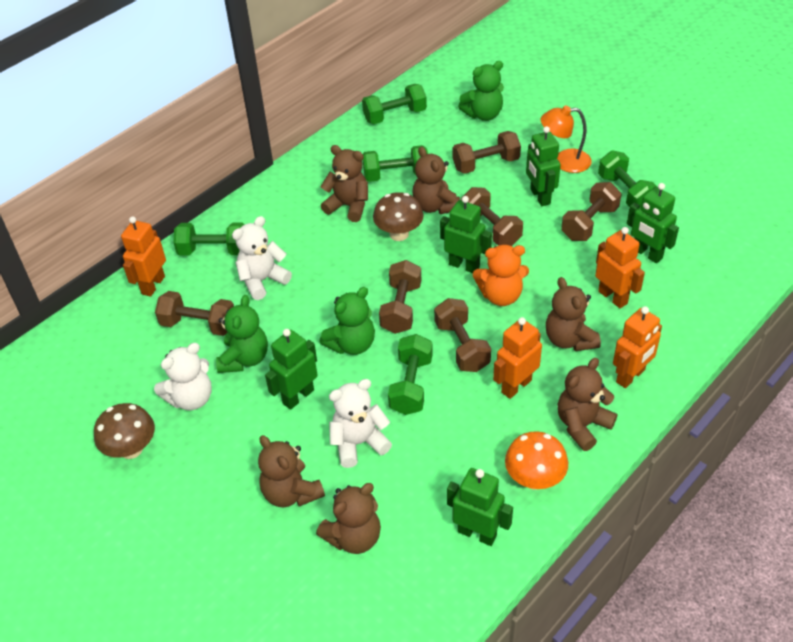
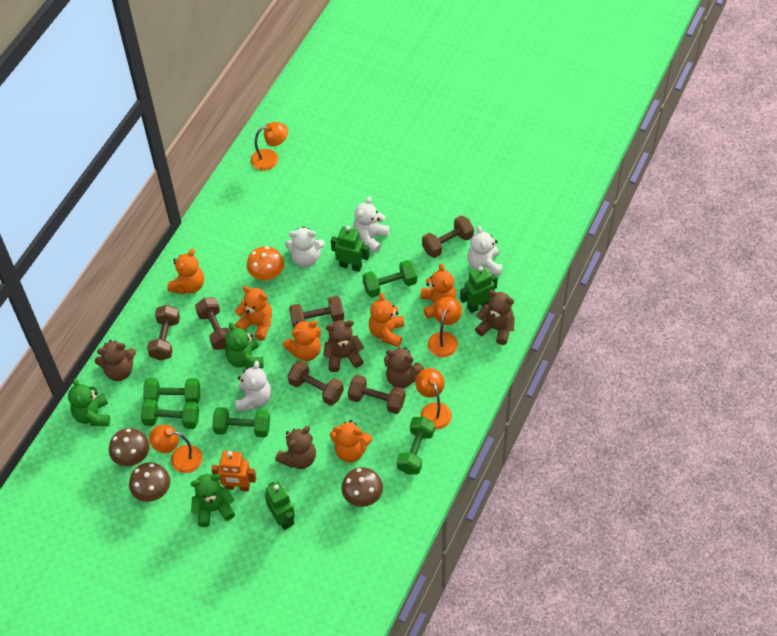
brown mushroom: 2 -> 3
brown teddy bear: 6 -> 5
green robot: 5 -> 3
orange lamp: 1 -> 4
orange robot: 4 -> 1
orange teddy bear: 1 -> 6
white teddy bear: 3 -> 4

